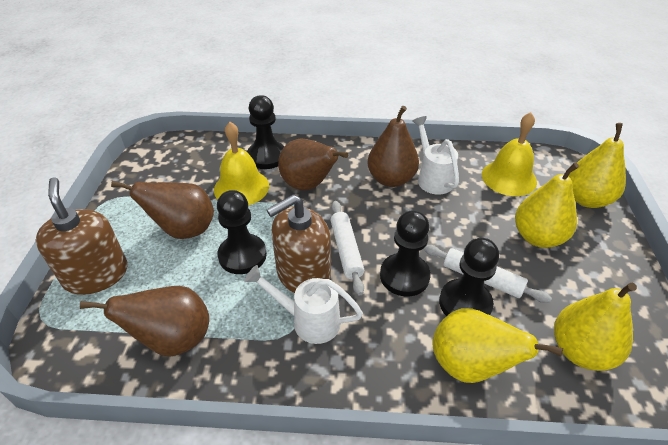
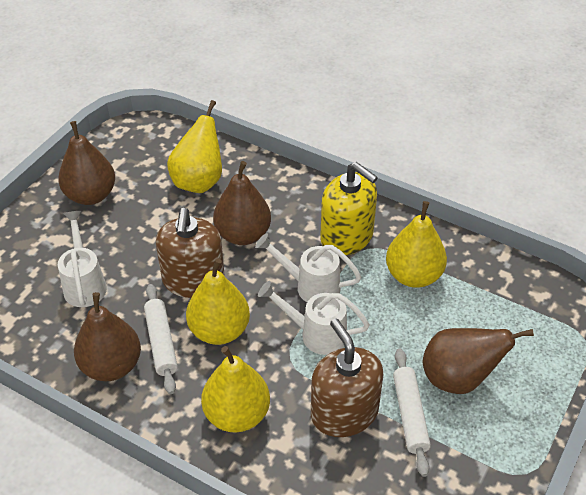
black pawn: 4 -> 0
white watering can: 2 -> 3
yellow bell: 2 -> 0
yellow soap dispenser: 0 -> 1

